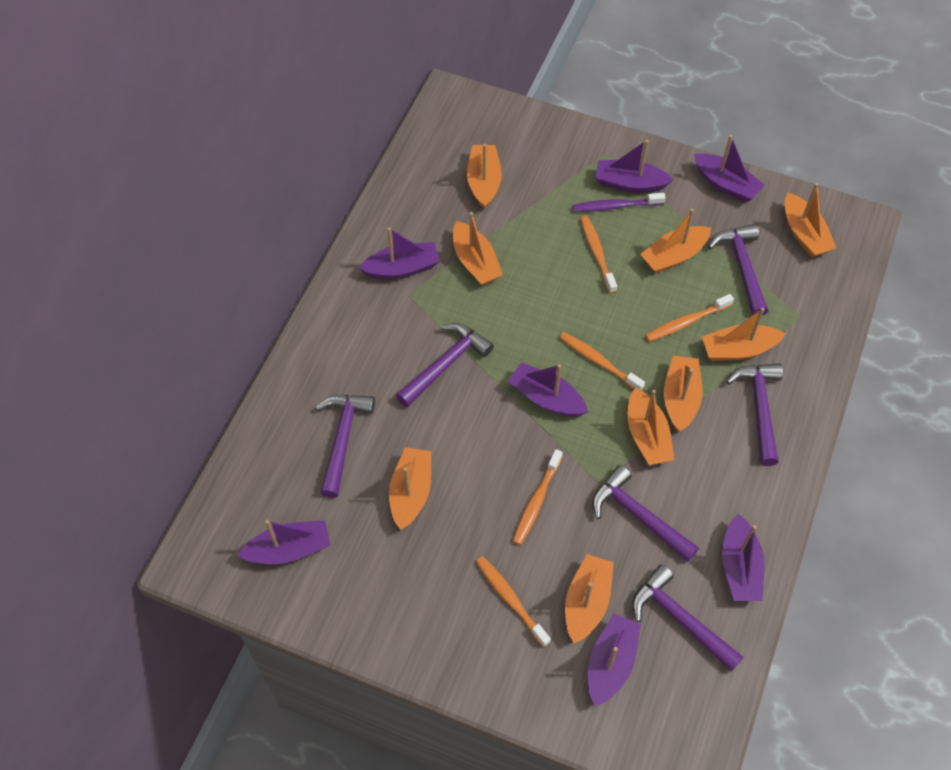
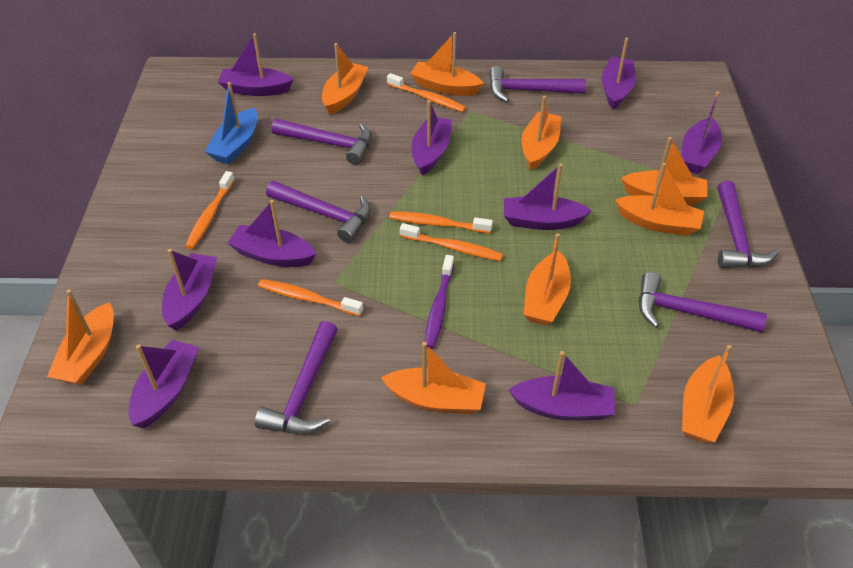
blue boat: 0 -> 1
purple boat: 7 -> 9

